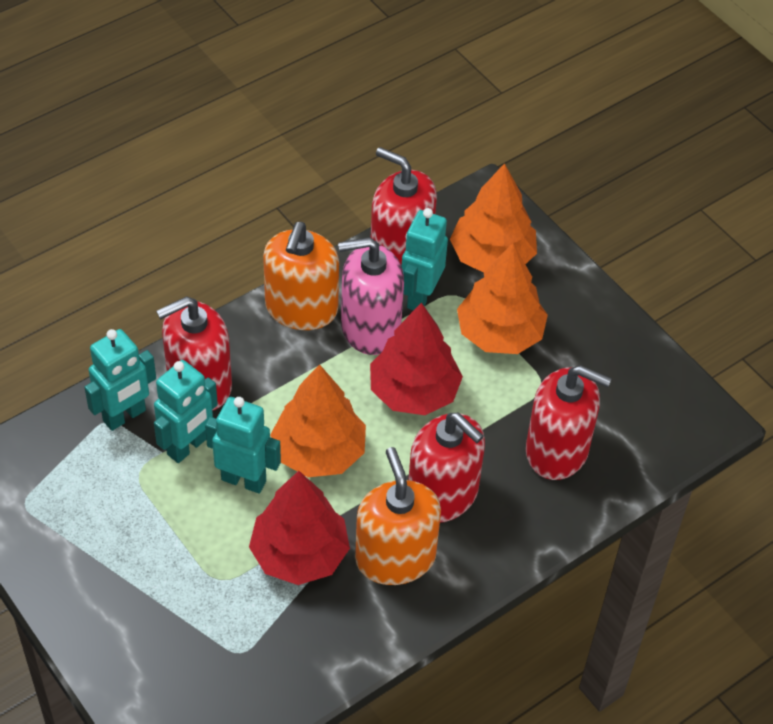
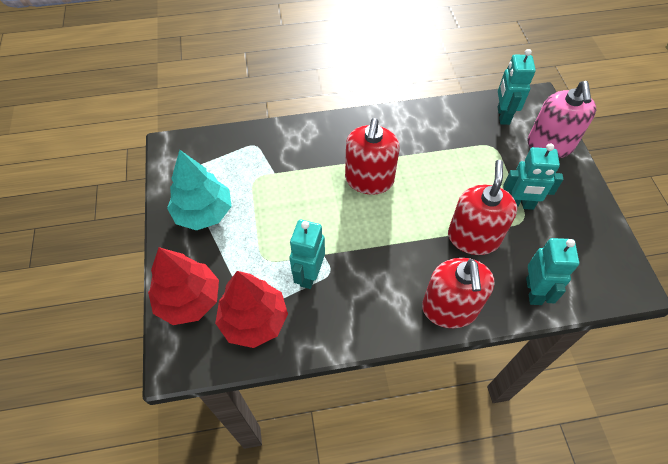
orange soap dispenser: 2 -> 0
orange tree: 3 -> 0
red soap dispenser: 4 -> 3
turquoise tree: 0 -> 1

